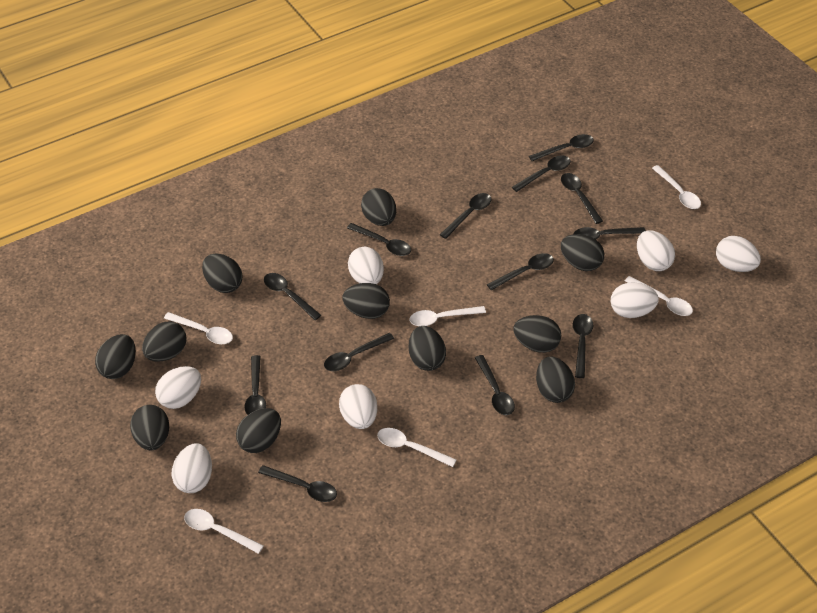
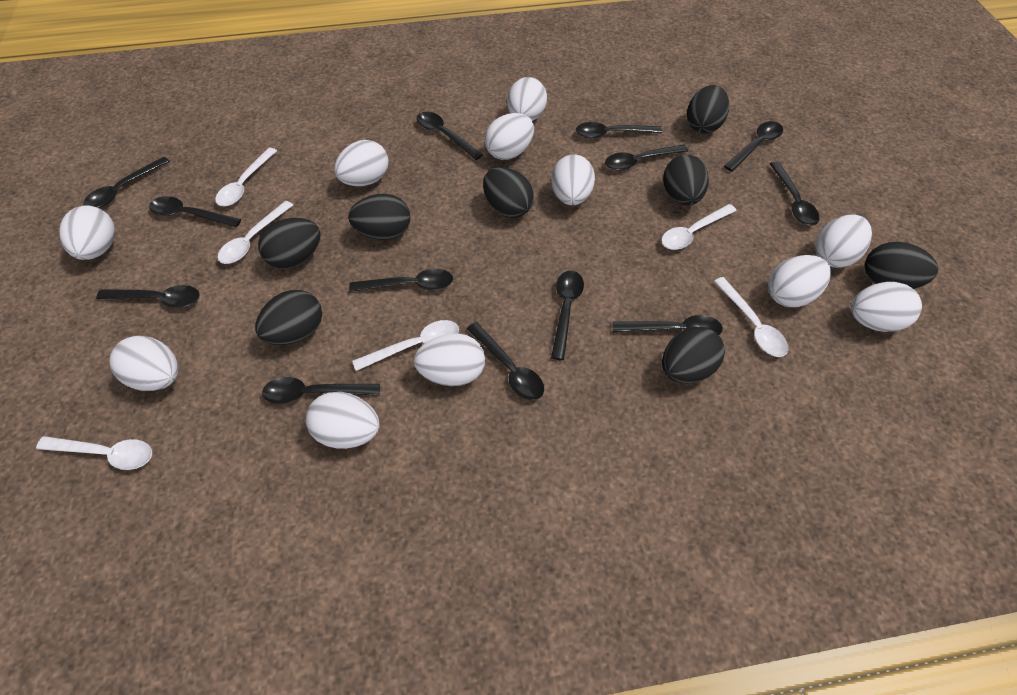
black egg: 11 -> 8
white egg: 7 -> 11

